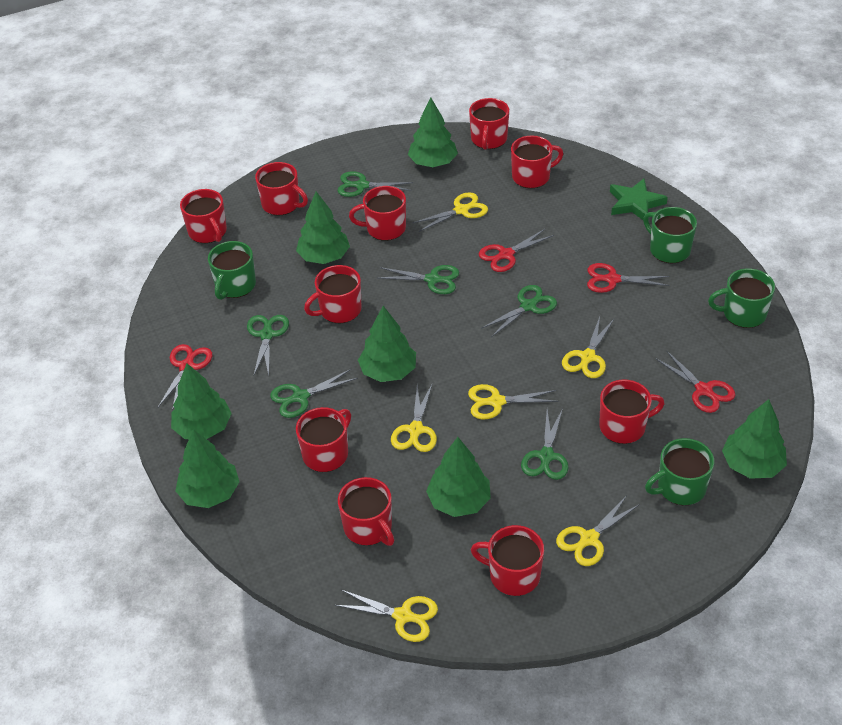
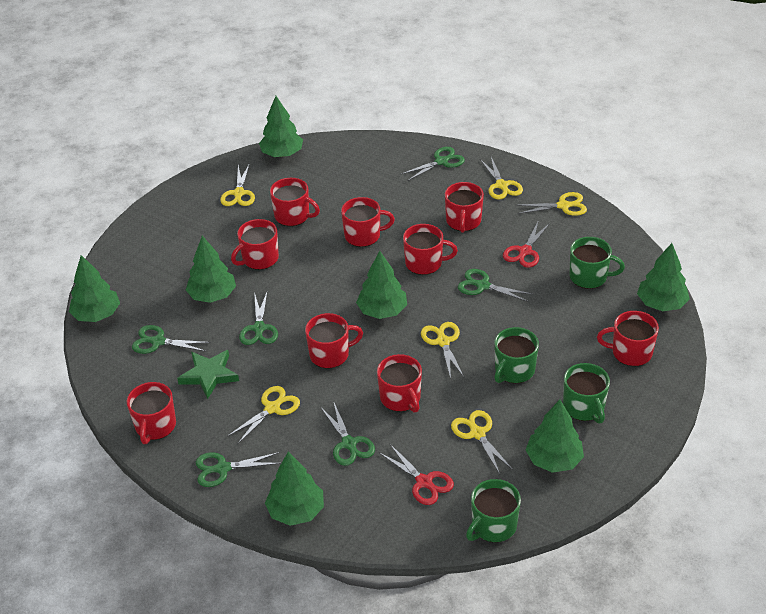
red mug: 10 -> 9
red scissors: 4 -> 2

